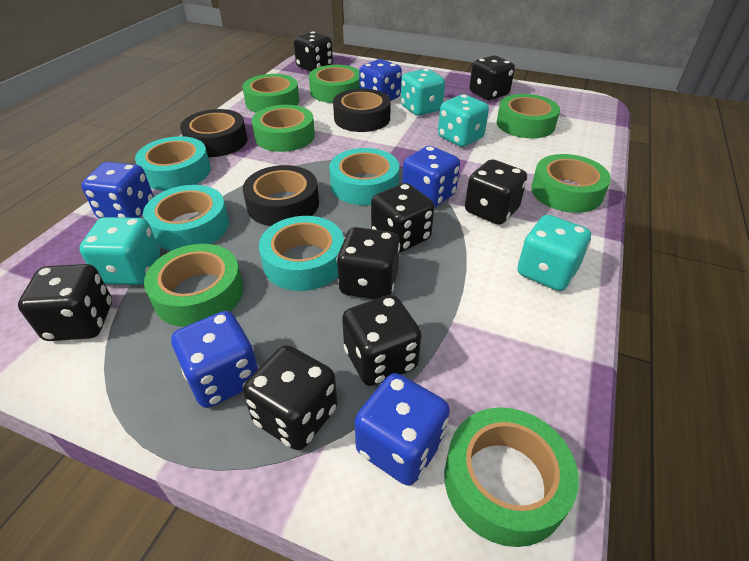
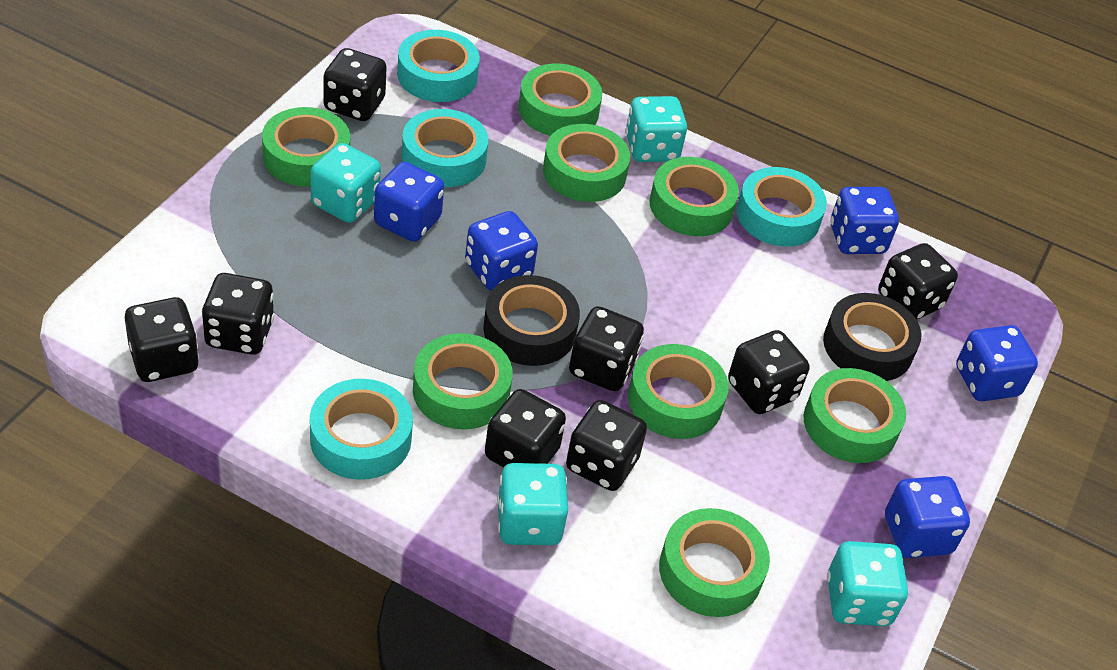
black tape: 3 -> 2
green tape: 7 -> 8

